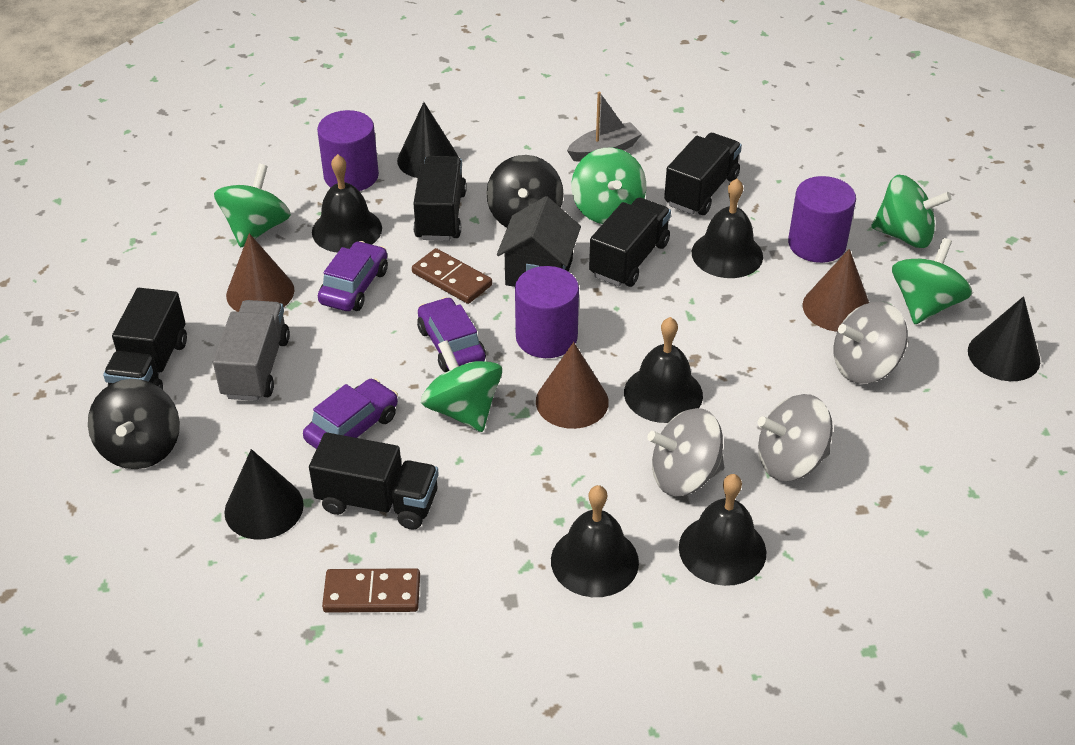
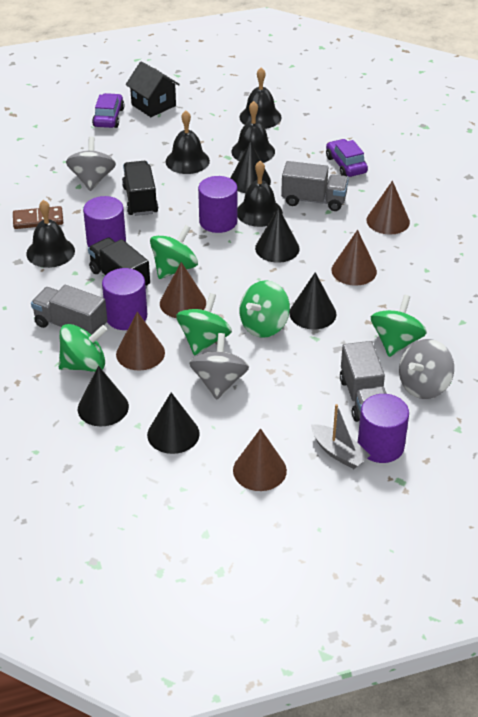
black cone: 3 -> 5
black spinning top: 2 -> 0
black truck: 5 -> 2
brown cone: 3 -> 5
brown domino: 2 -> 1
grey truck: 1 -> 3
purple car: 3 -> 2
purple cylinder: 3 -> 4

